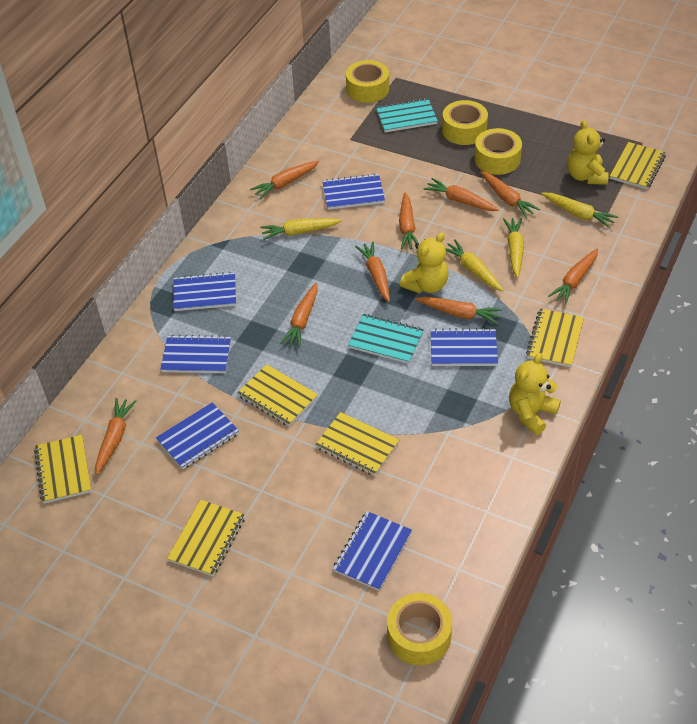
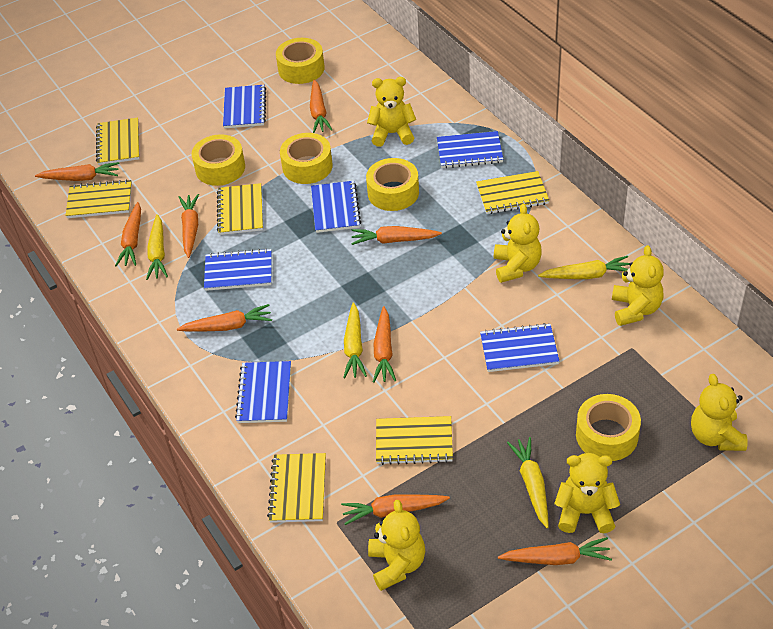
turquoise notebook: 2 -> 0
yellow tape: 4 -> 5
yellow teddy bear: 3 -> 6

